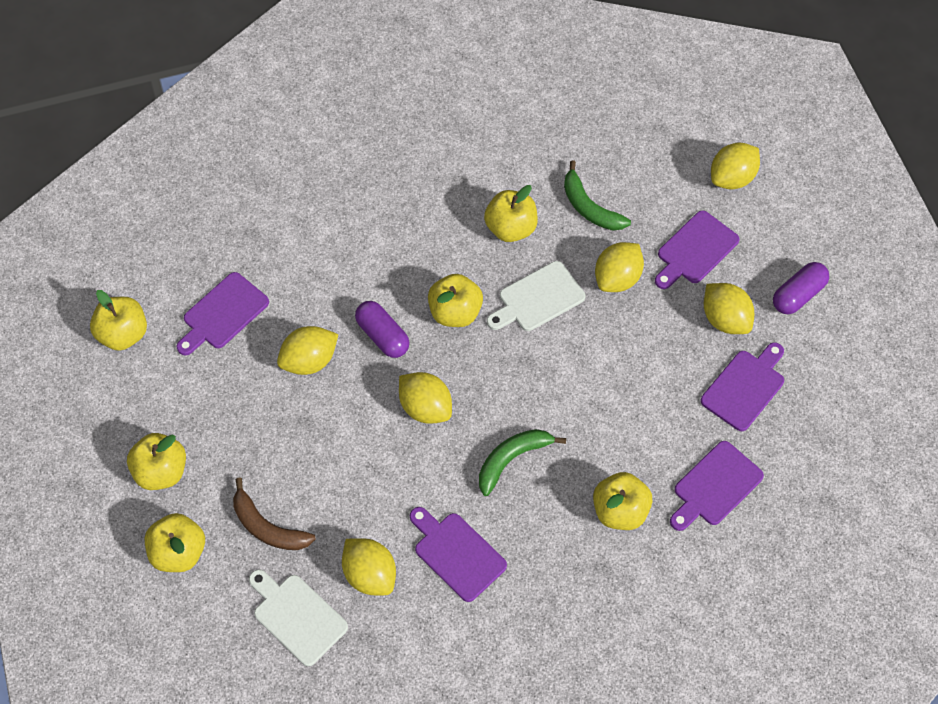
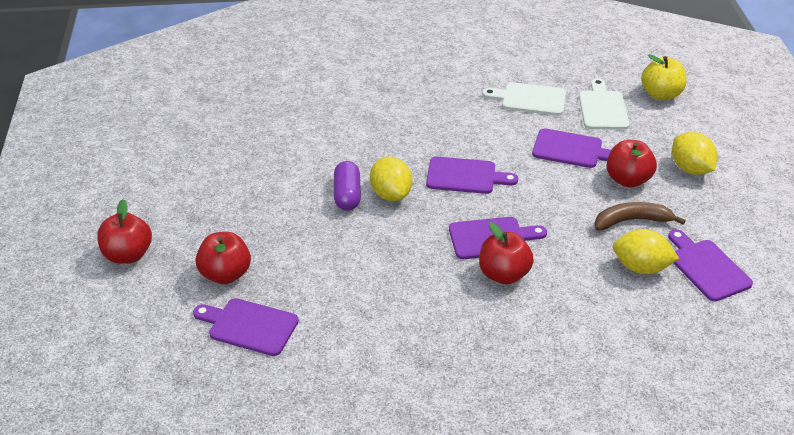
green banana: 2 -> 0
purple capsule: 2 -> 1
red apple: 0 -> 4
yellow apple: 6 -> 1
yellow lemon: 6 -> 3

